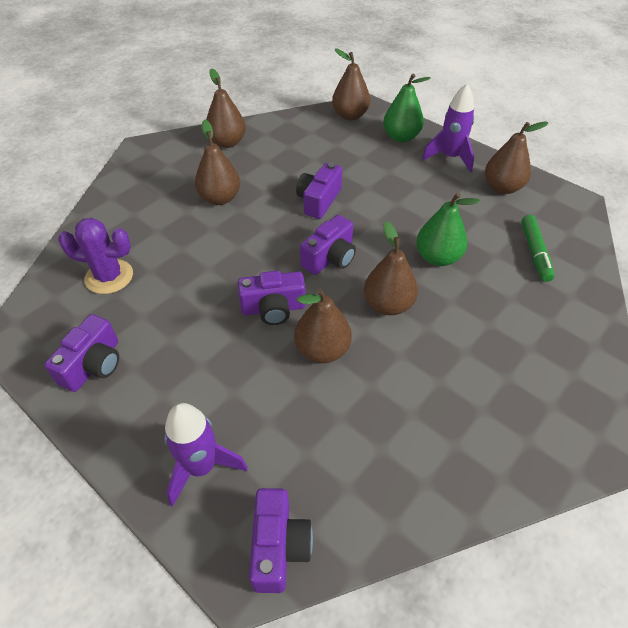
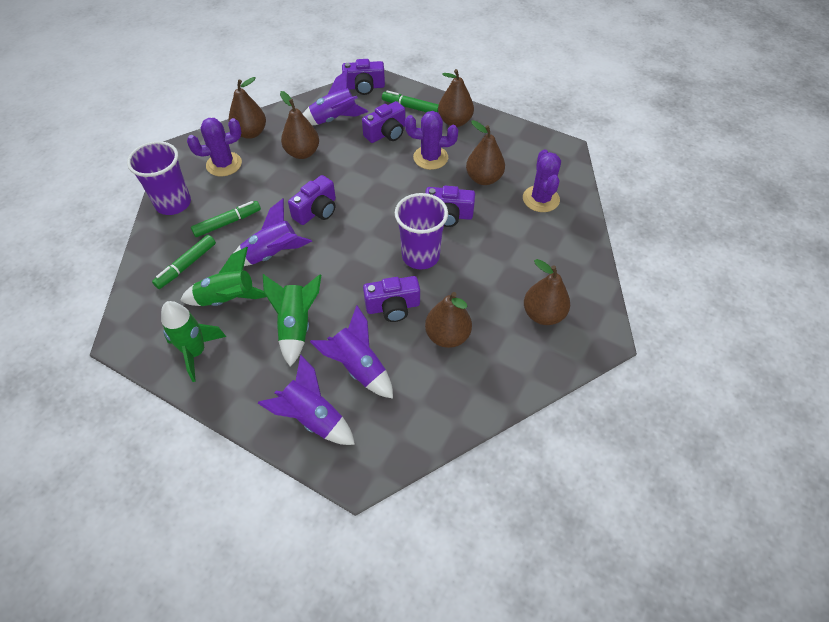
green marker: 1 -> 3
green pear: 2 -> 0
green rocket: 0 -> 3
purple cactus: 1 -> 3
purple cup: 0 -> 2
purple rocket: 2 -> 4

